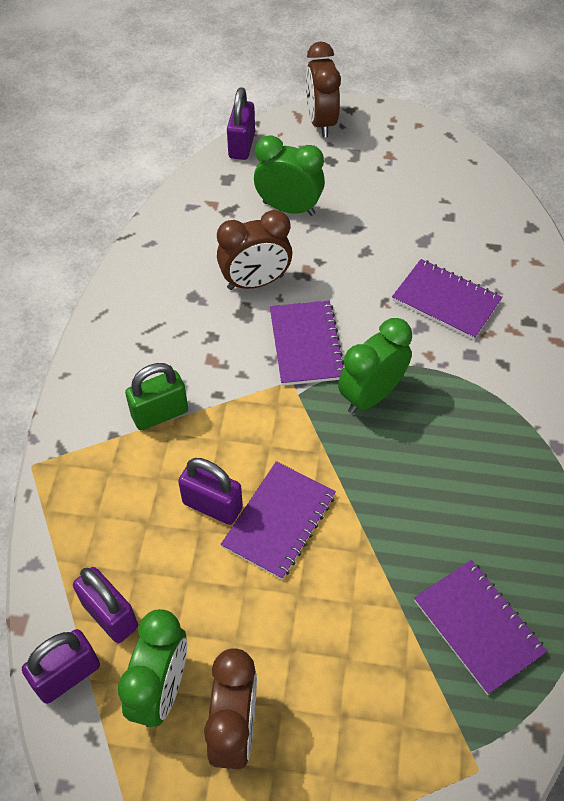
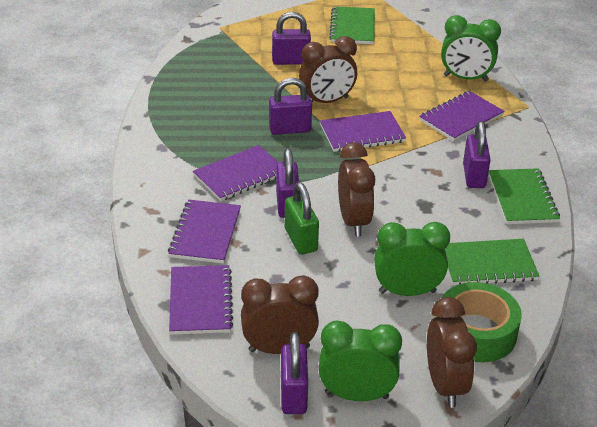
brown clock: 3 -> 4
green notebook: 0 -> 3
green tape: 0 -> 1
purple notebook: 4 -> 5
purple padlock: 4 -> 5

